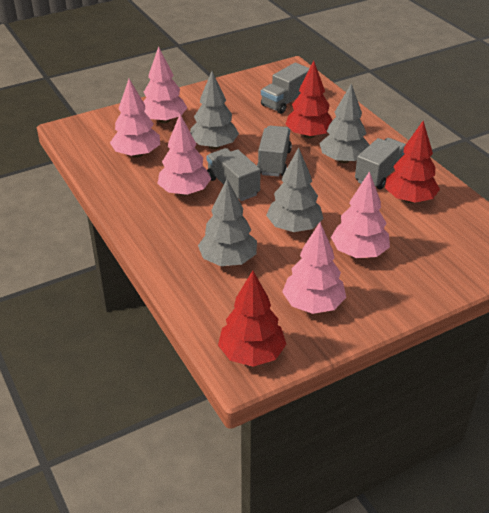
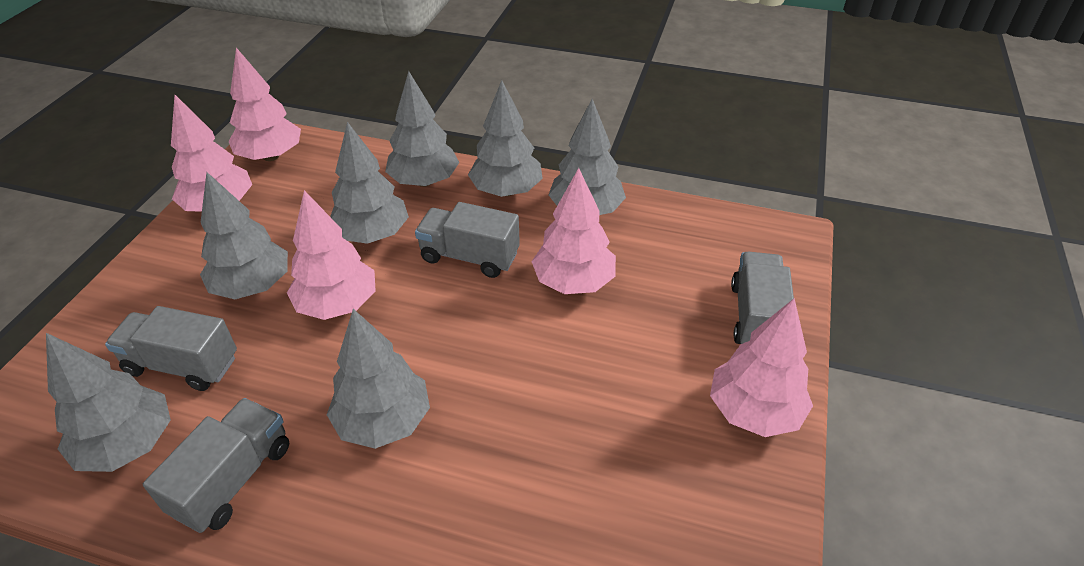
grey tree: 4 -> 7
red tree: 3 -> 0

